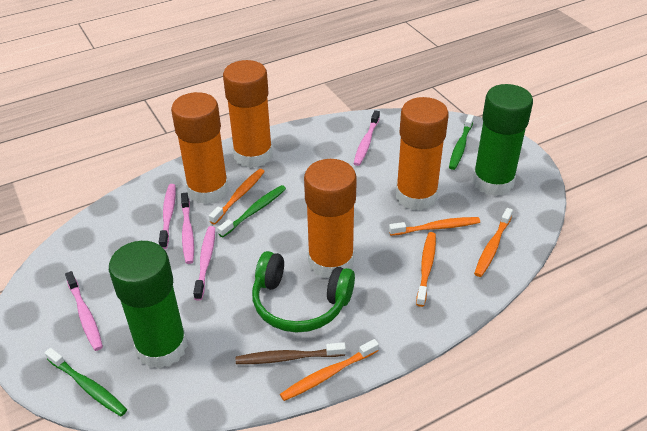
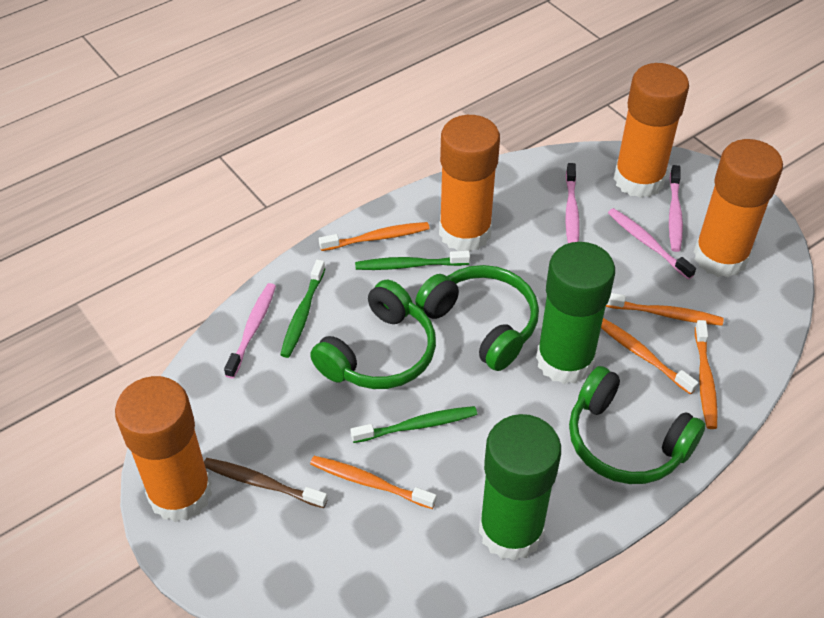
green headphones: 1 -> 3
pink toothbrush: 5 -> 4

